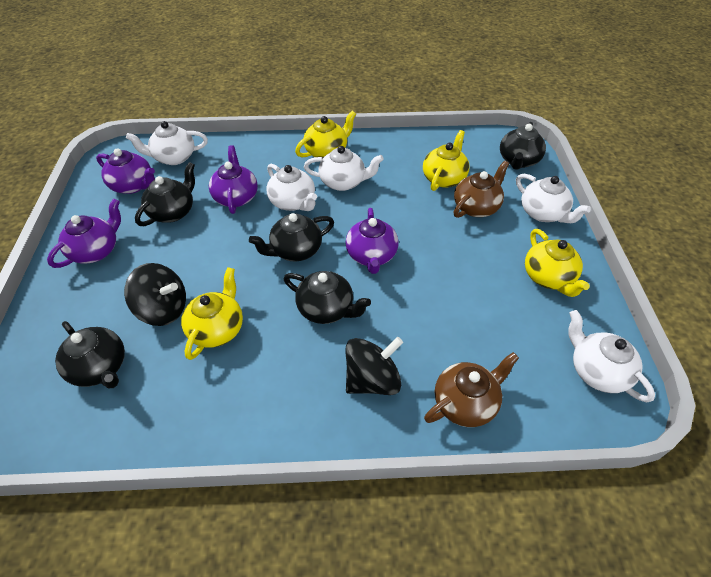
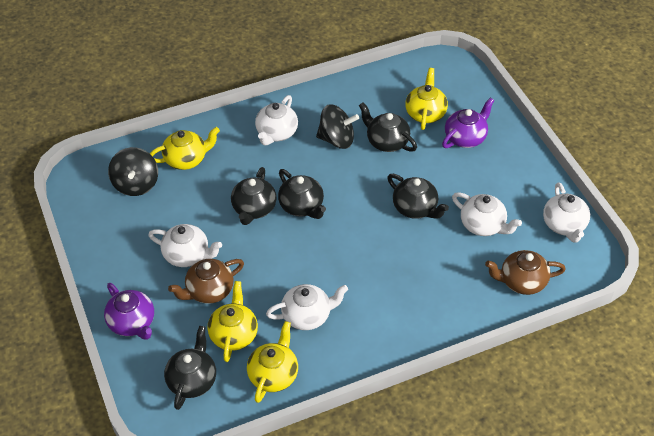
purple teapot: 4 -> 2

